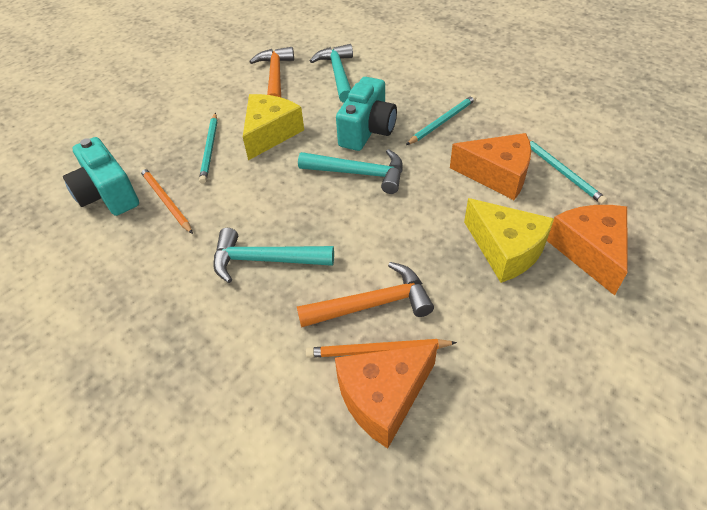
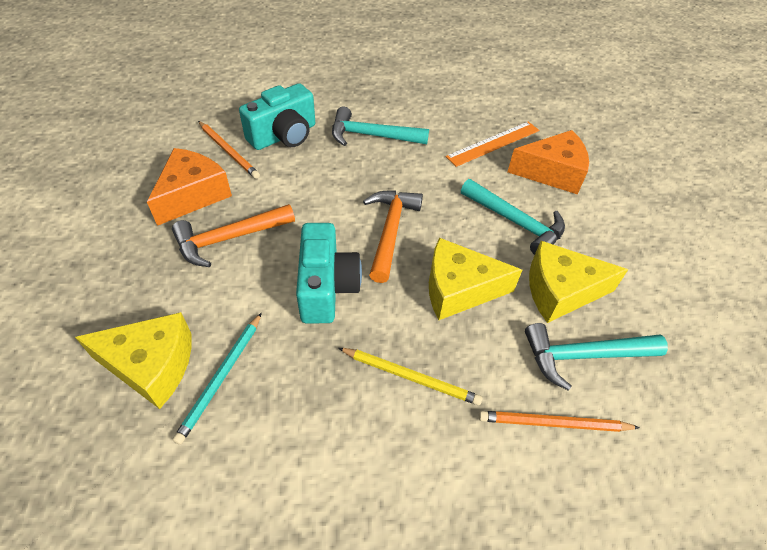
orange cheese: 3 -> 2
orange ruler: 0 -> 1
turquoise pencil: 3 -> 1
yellow cheese: 2 -> 3
yellow pencil: 0 -> 1

